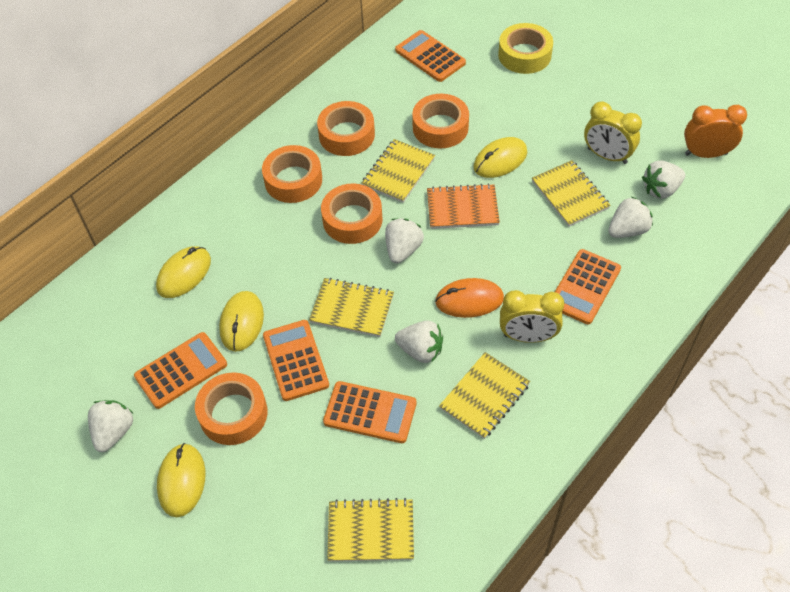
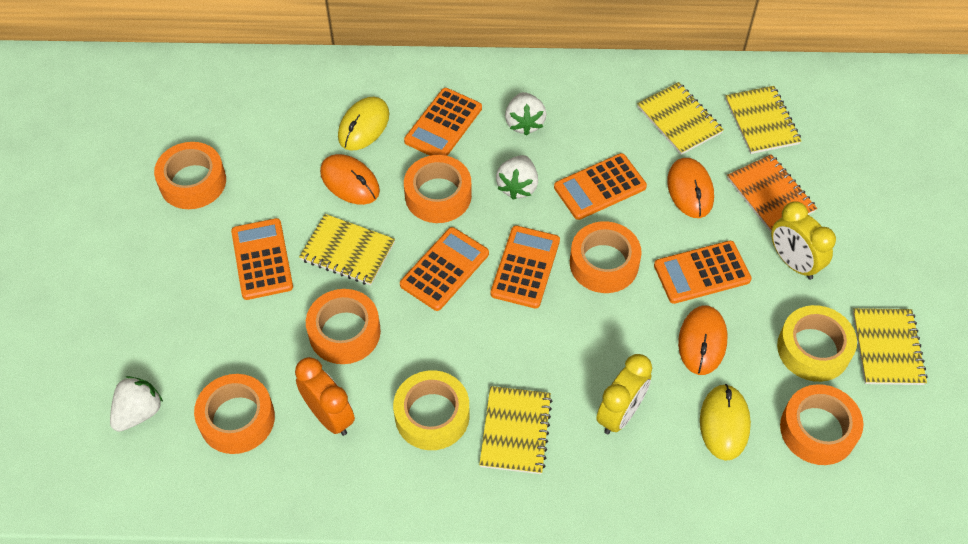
orange calculator: 5 -> 6
orange mouse: 1 -> 3
orange tape: 5 -> 6
white strawberry: 5 -> 3
yellow mouse: 4 -> 2
yellow tape: 1 -> 2

